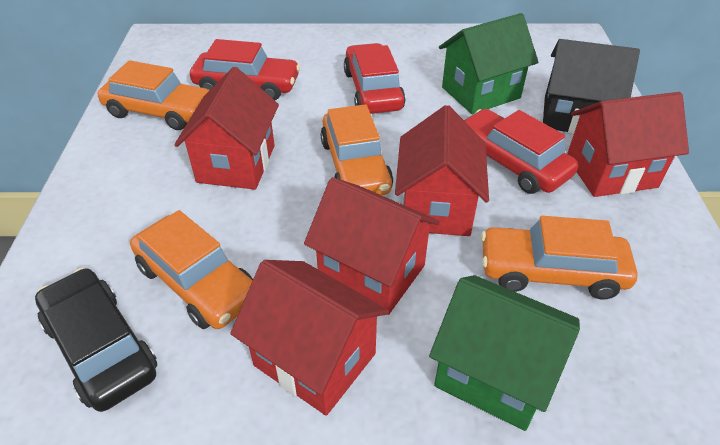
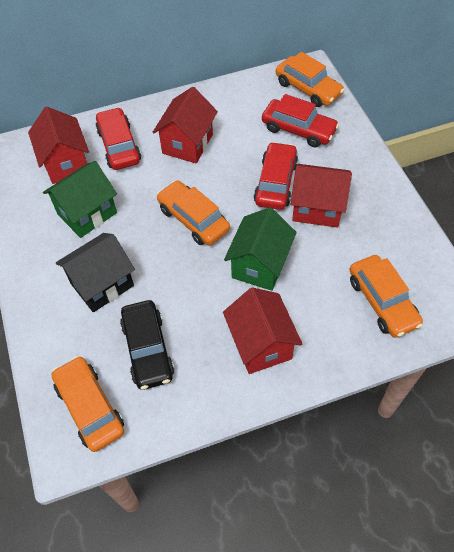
red house: 5 -> 4

